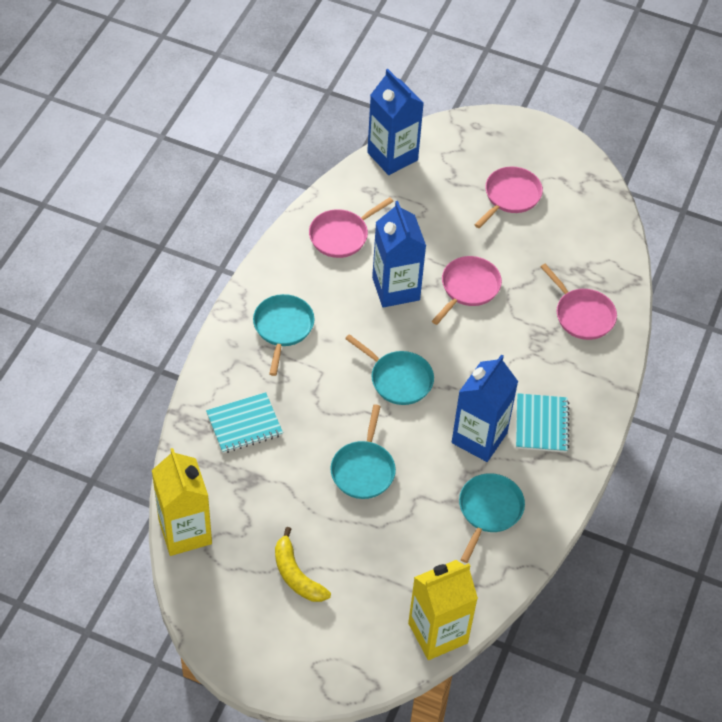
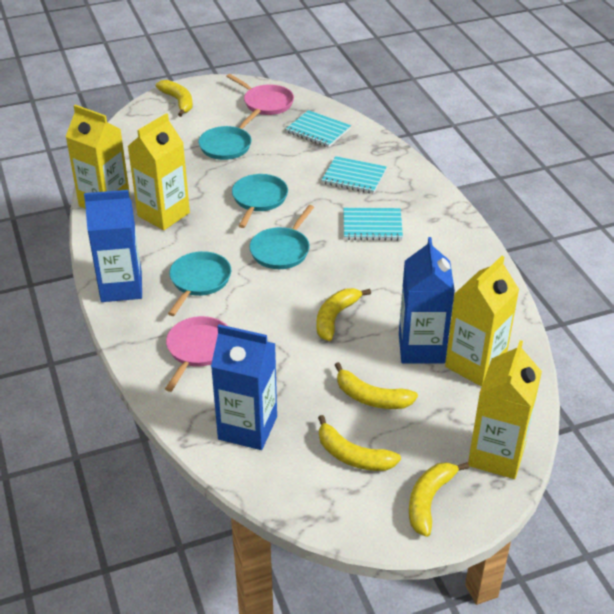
pink pan: 4 -> 2
turquoise notebook: 2 -> 3
yellow banana: 1 -> 5
yellow carton: 2 -> 4

